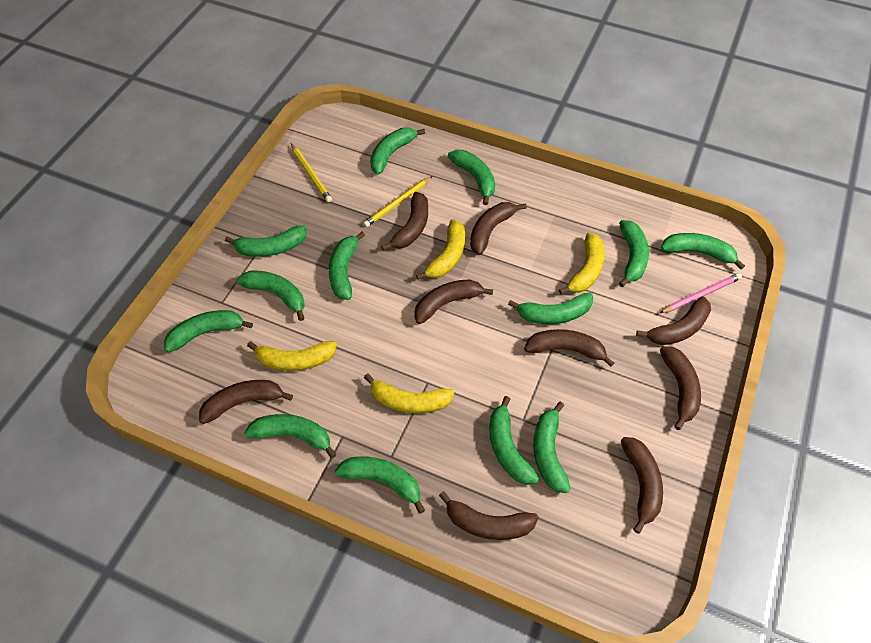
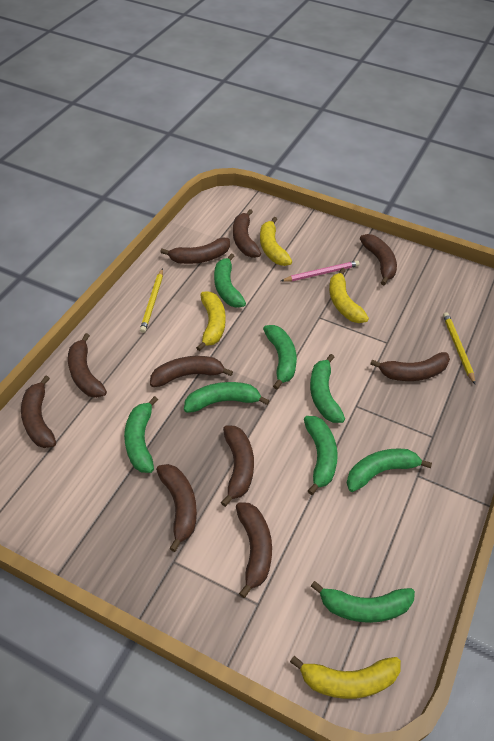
brown banana: 9 -> 10
green banana: 13 -> 8

